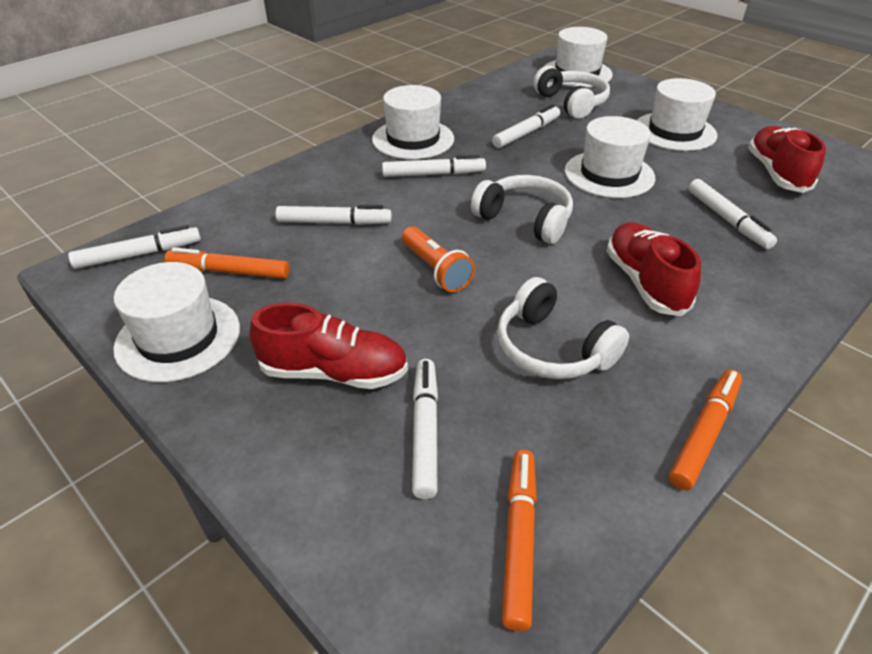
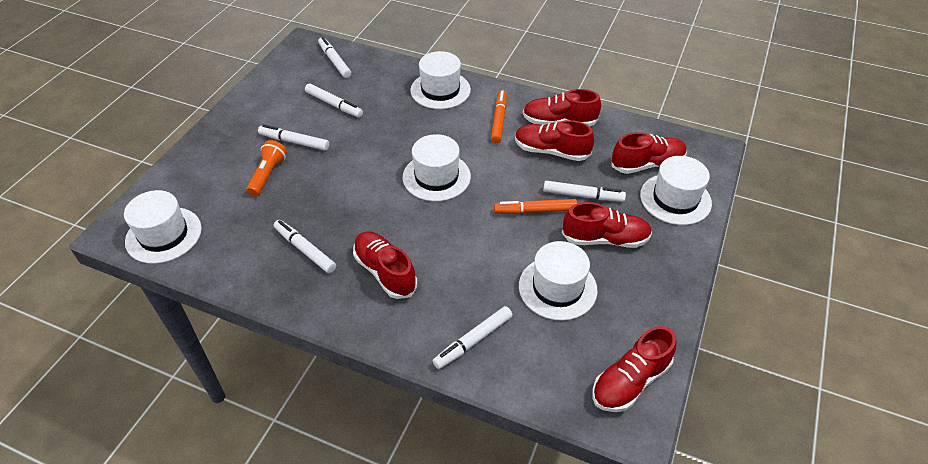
orange marker: 3 -> 2
red shoe: 3 -> 6
white headphones: 3 -> 0

